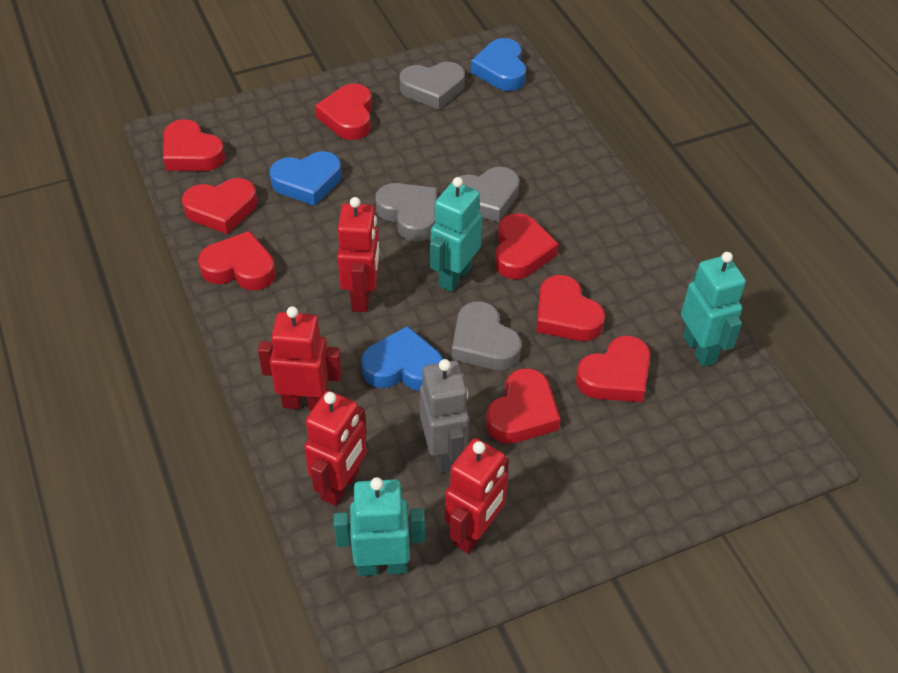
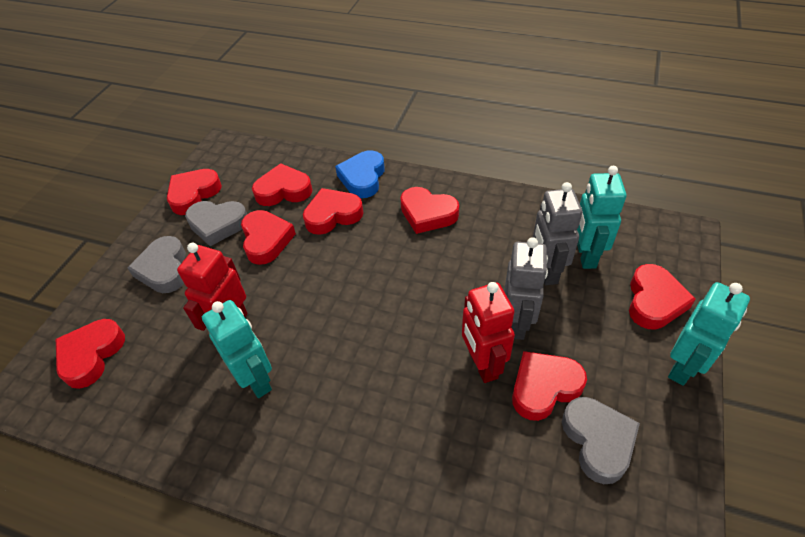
blue heart: 3 -> 1
grey heart: 4 -> 3
grey robot: 1 -> 2
red robot: 4 -> 2

